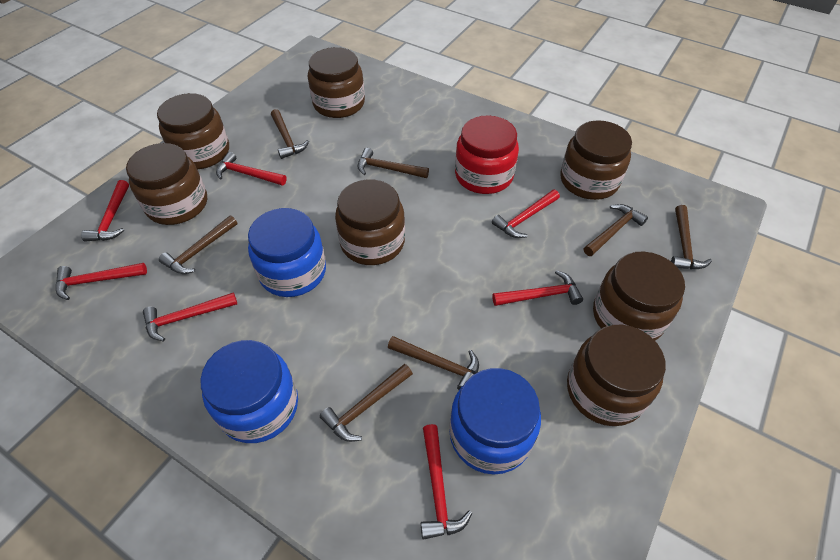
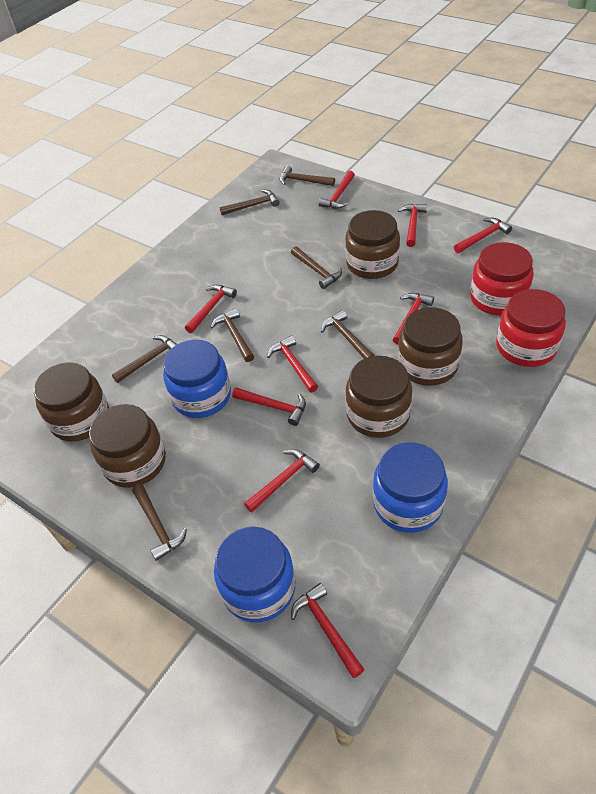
brown jar: 7 -> 5
red hammer: 7 -> 9
red jar: 1 -> 2

